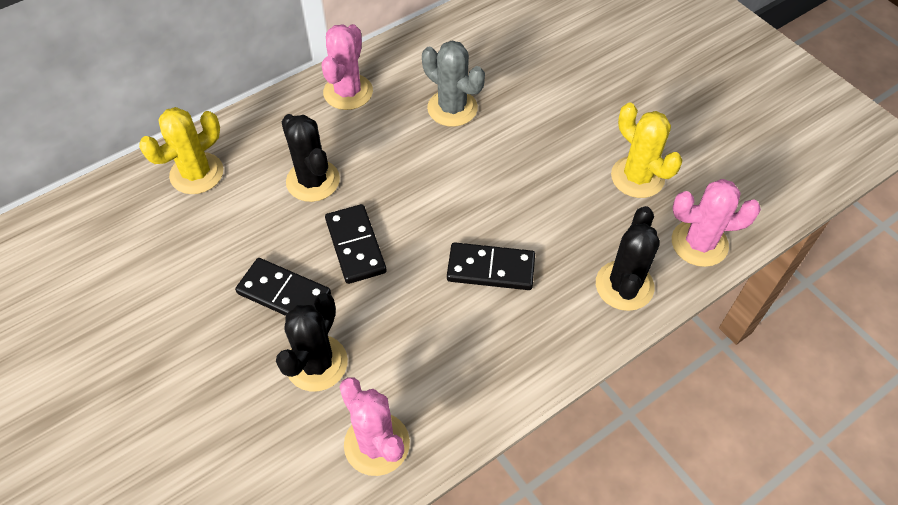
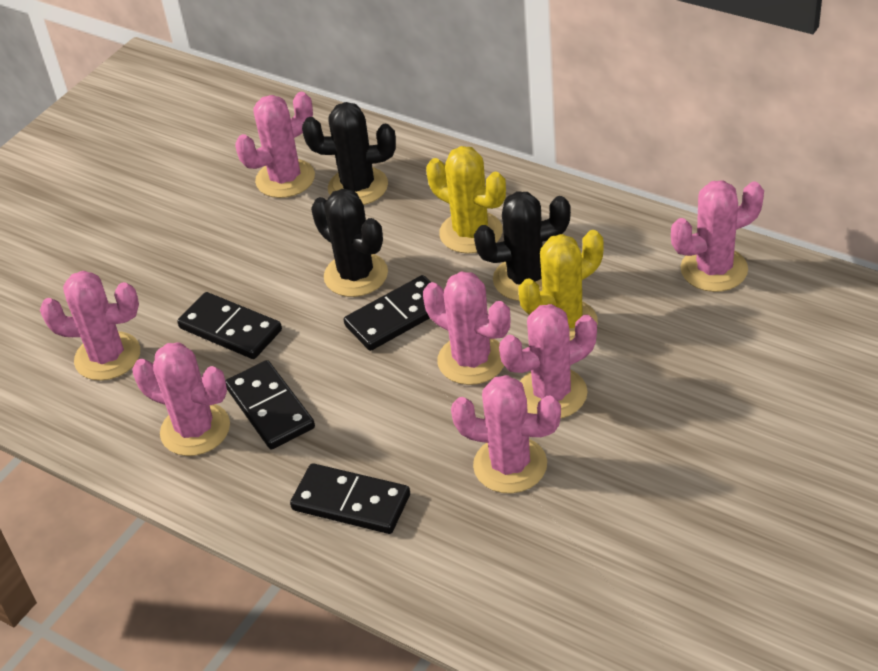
black domino: 3 -> 4
grey cactus: 1 -> 0
pink cactus: 3 -> 7

